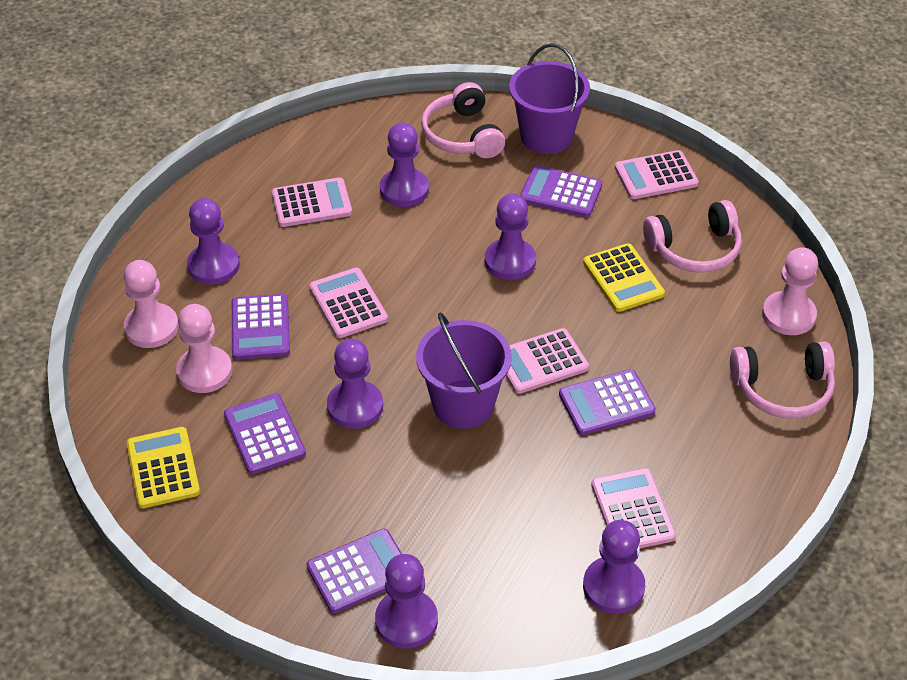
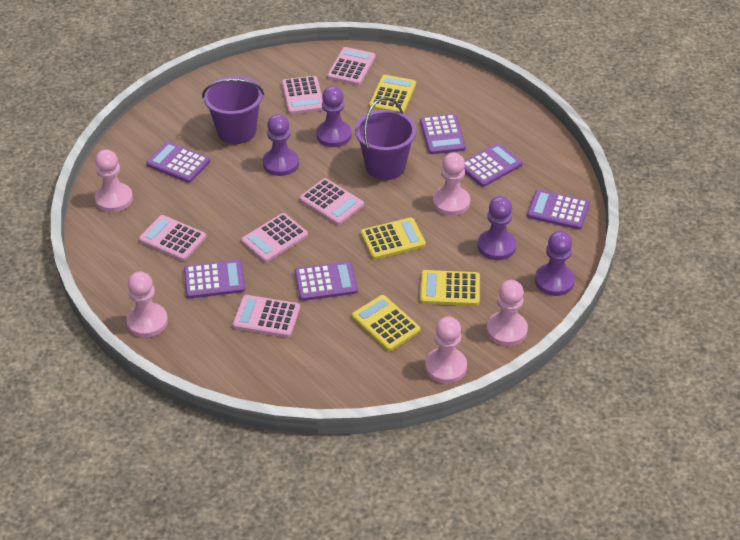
pink calculator: 5 -> 6
pink headphones: 3 -> 0
pink pawn: 3 -> 5
purple calculator: 5 -> 6
purple pawn: 6 -> 4
yellow calculator: 2 -> 4

